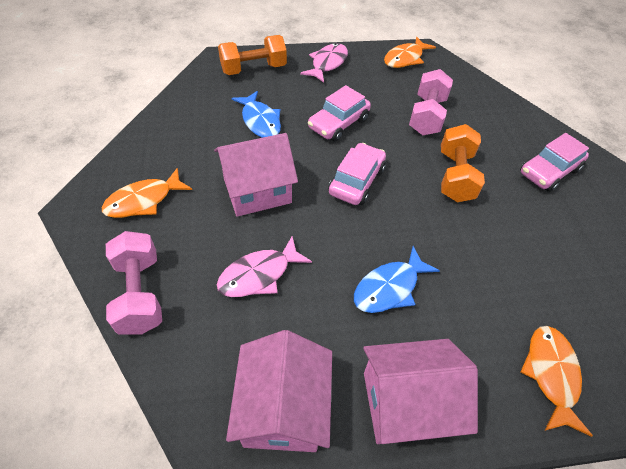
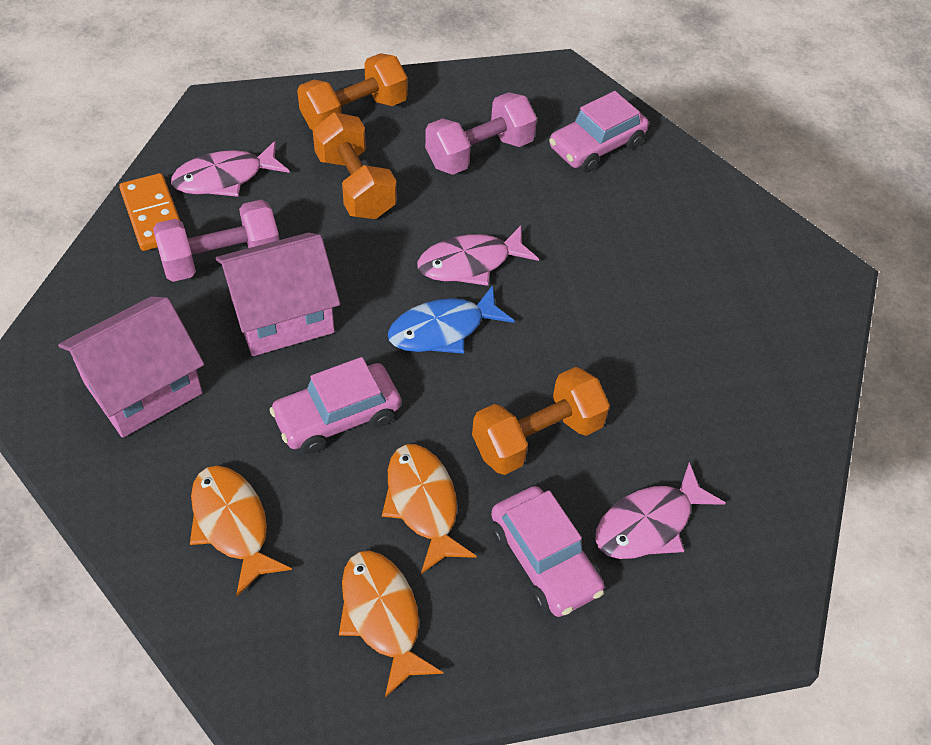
blue fish: 2 -> 1
orange domino: 0 -> 1
orange dumbbell: 2 -> 3
pink fish: 2 -> 3
pink house: 3 -> 2

